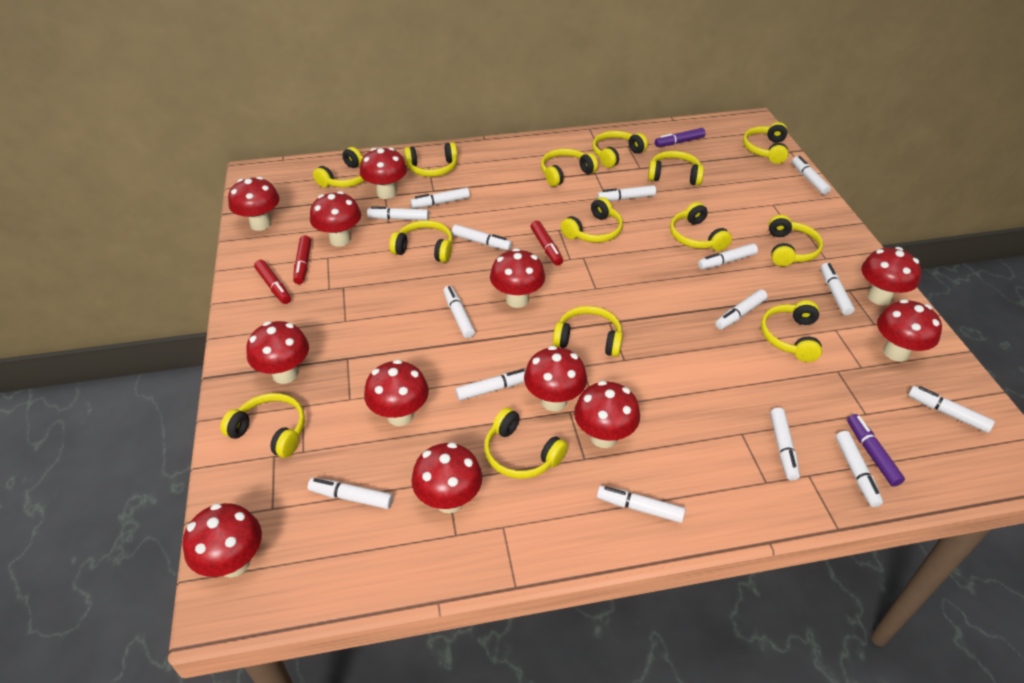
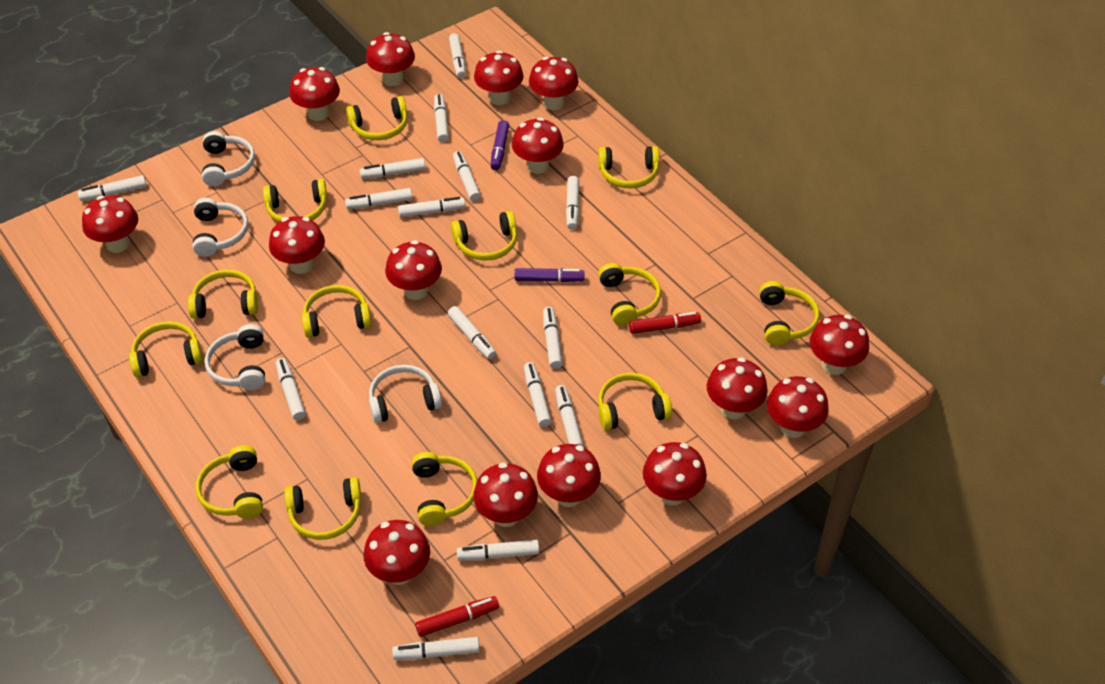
red marker: 3 -> 2
red mushroom: 12 -> 15
white headphones: 0 -> 4
yellow headphones: 14 -> 13

